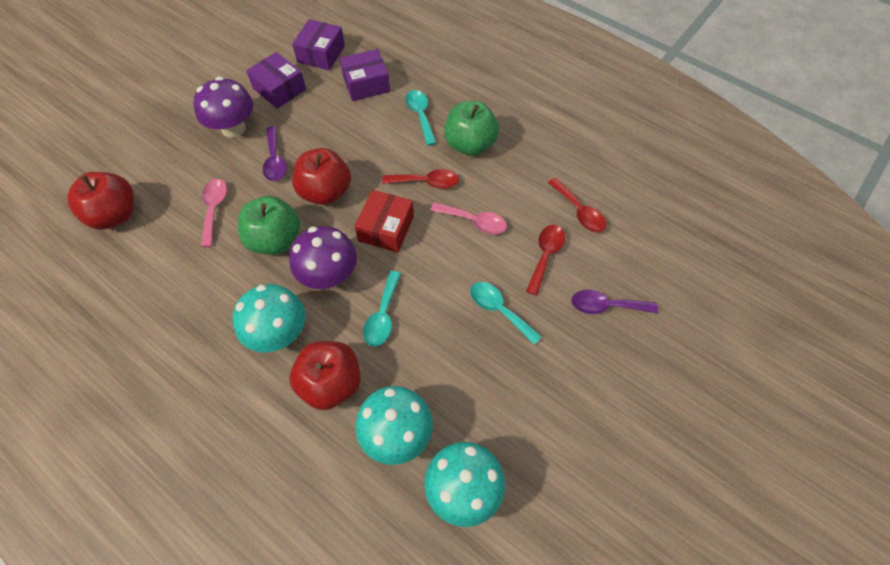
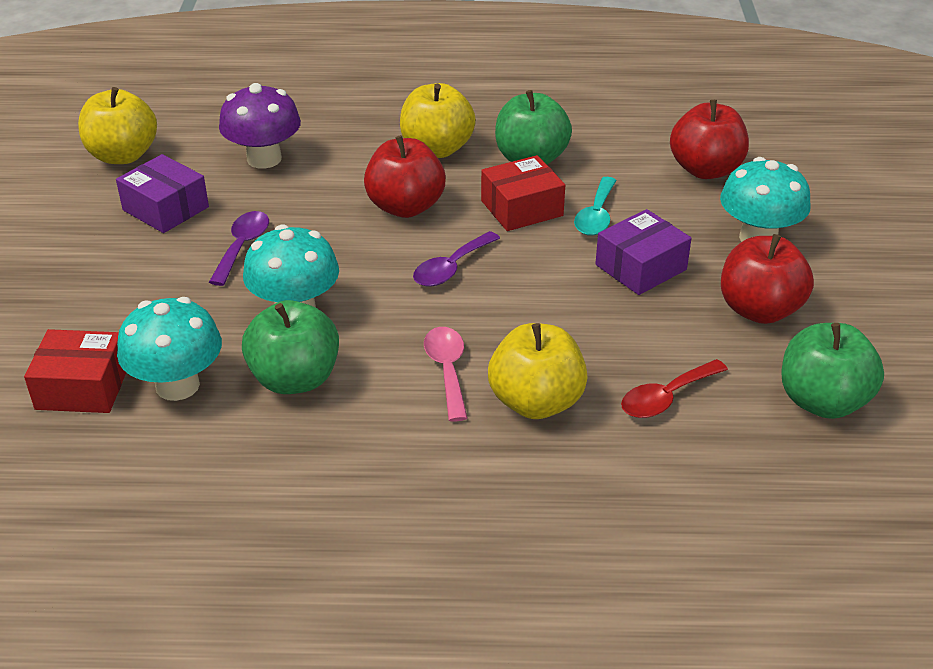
green apple: 2 -> 3
pink spoon: 2 -> 1
purple box: 3 -> 2
purple mushroom: 2 -> 1
red box: 1 -> 2
red spoon: 3 -> 1
turquoise spoon: 3 -> 1
yellow apple: 0 -> 3

